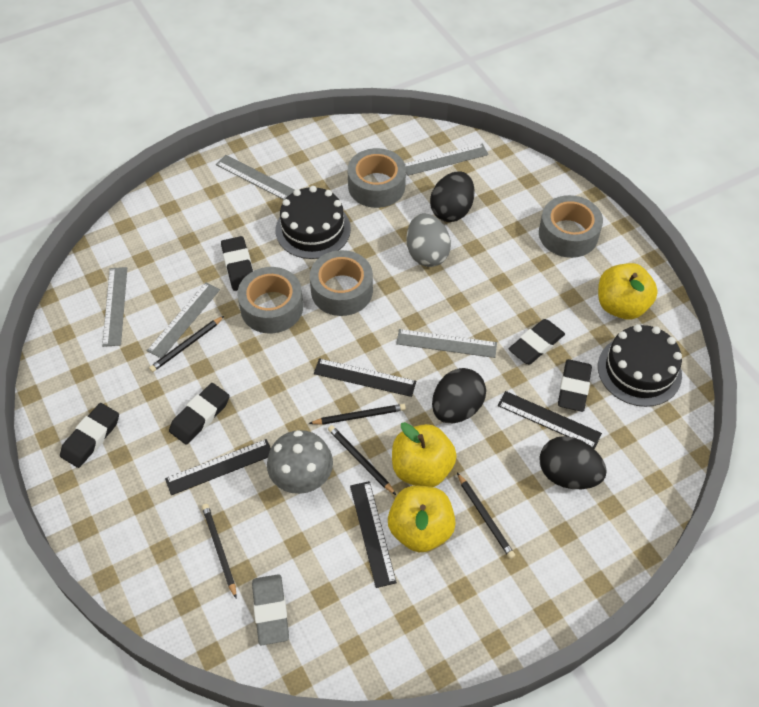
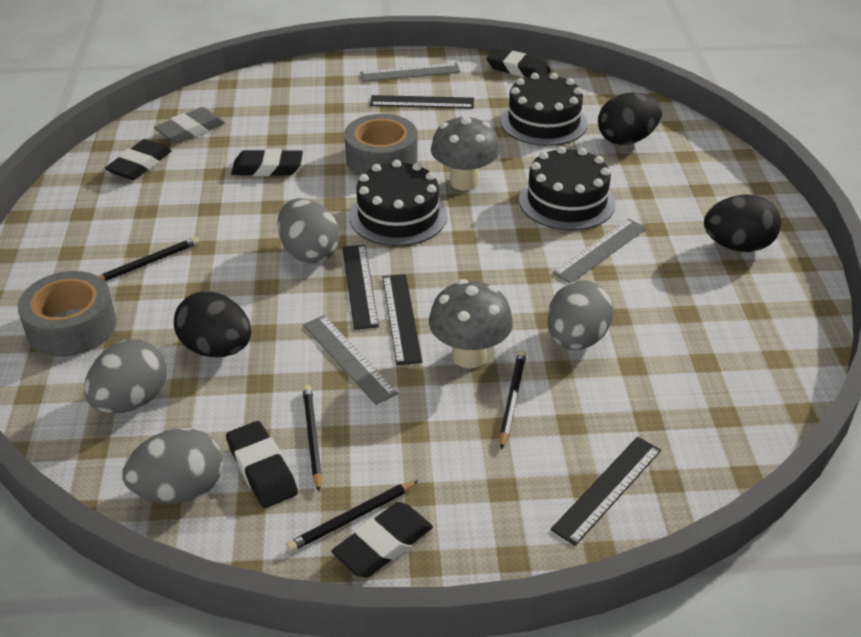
black cake: 2 -> 3
black pencil: 5 -> 4
grey egg: 1 -> 4
grey mushroom: 1 -> 2
grey ruler: 5 -> 3
grey tape: 4 -> 2
yellow apple: 3 -> 0

